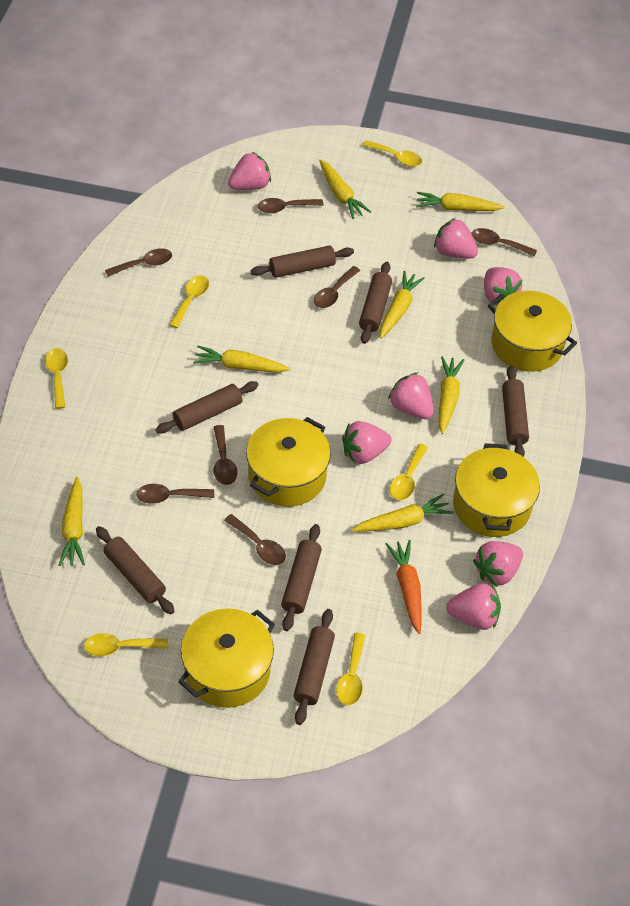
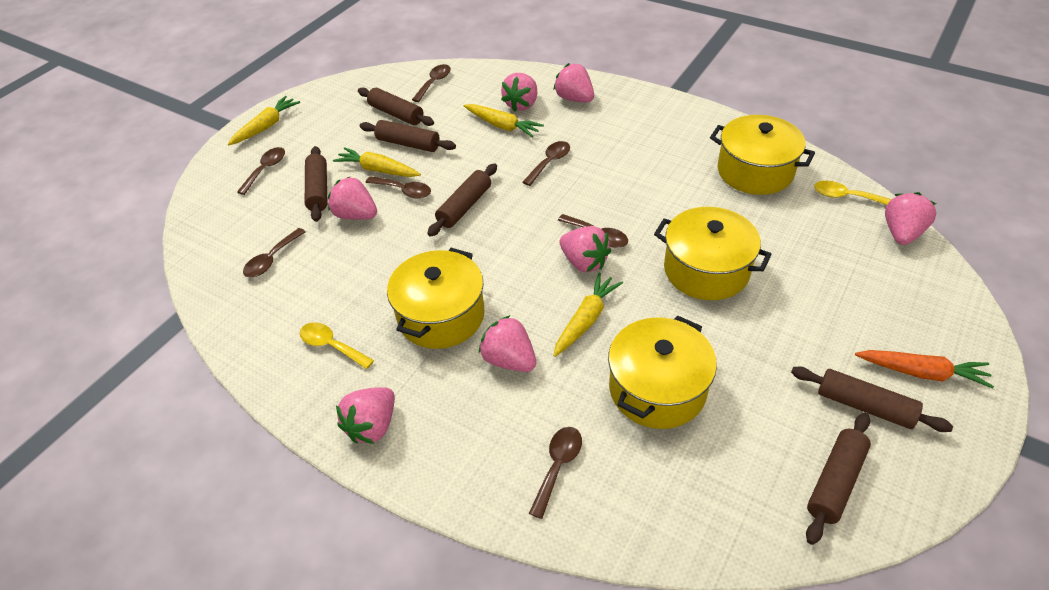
brown rolling pin: 7 -> 6
yellow carrot: 7 -> 4
yellow spoon: 6 -> 2

